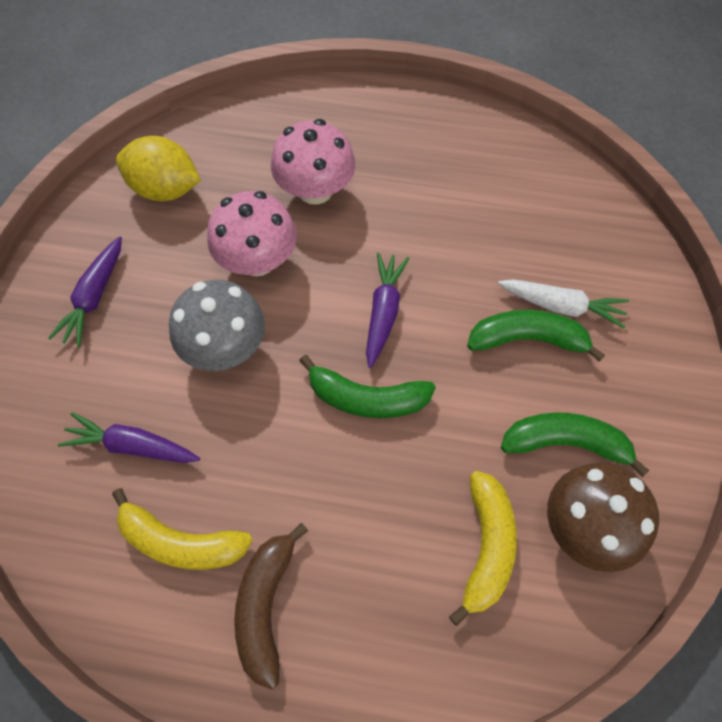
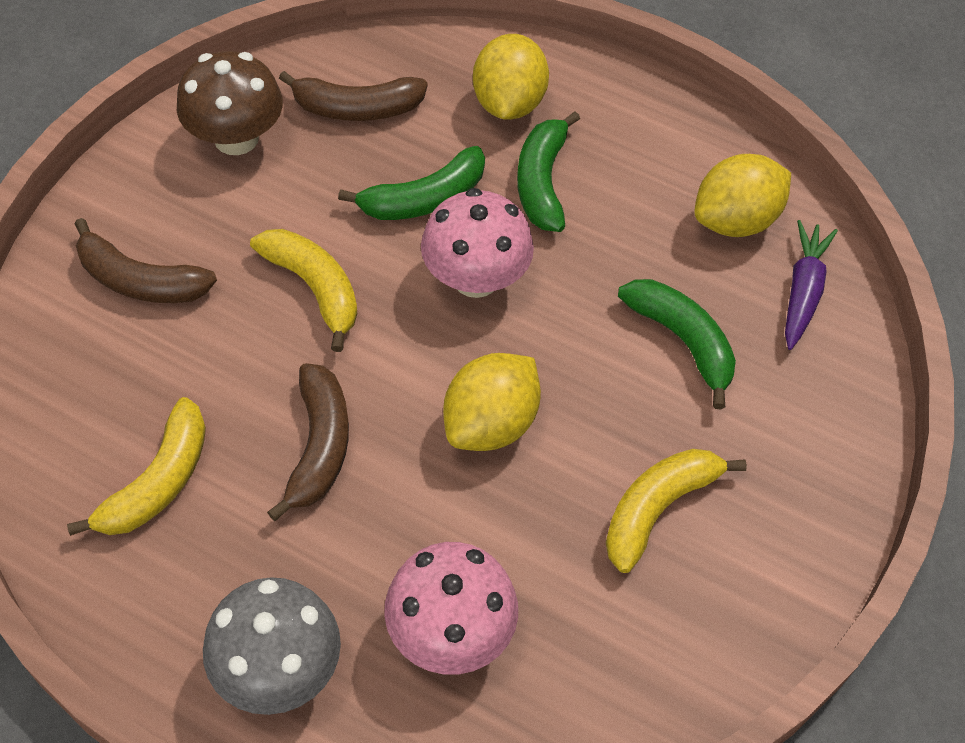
brown banana: 1 -> 3
purple carrot: 3 -> 1
white carrot: 1 -> 0
yellow banana: 2 -> 3
yellow lemon: 1 -> 3

